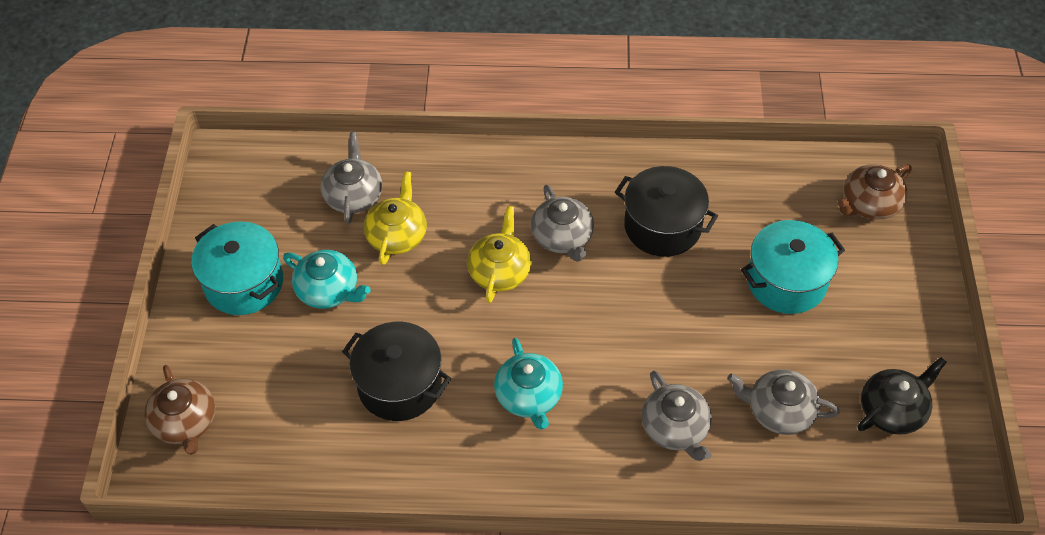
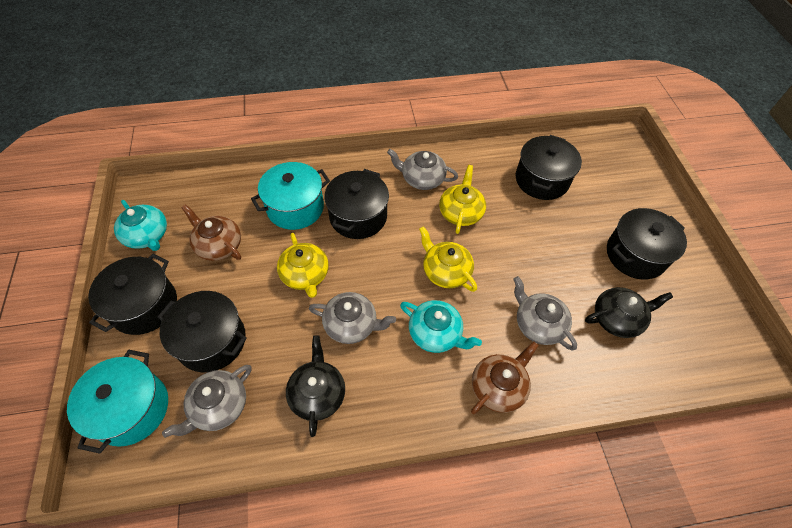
black pot: 2 -> 5
black teapot: 1 -> 2
yellow teapot: 2 -> 3

